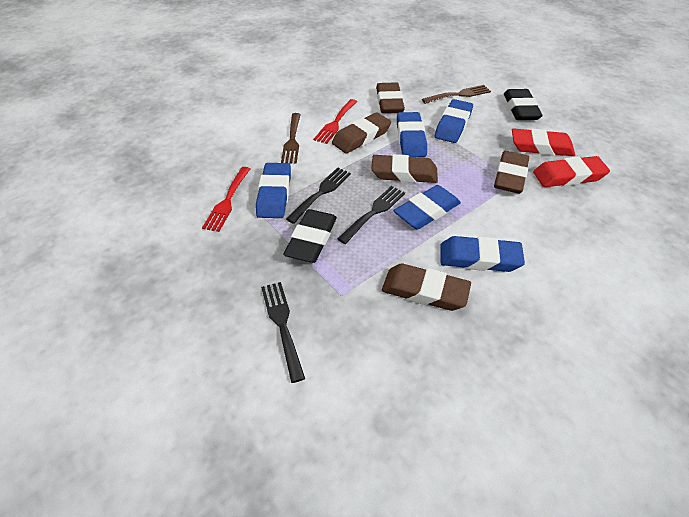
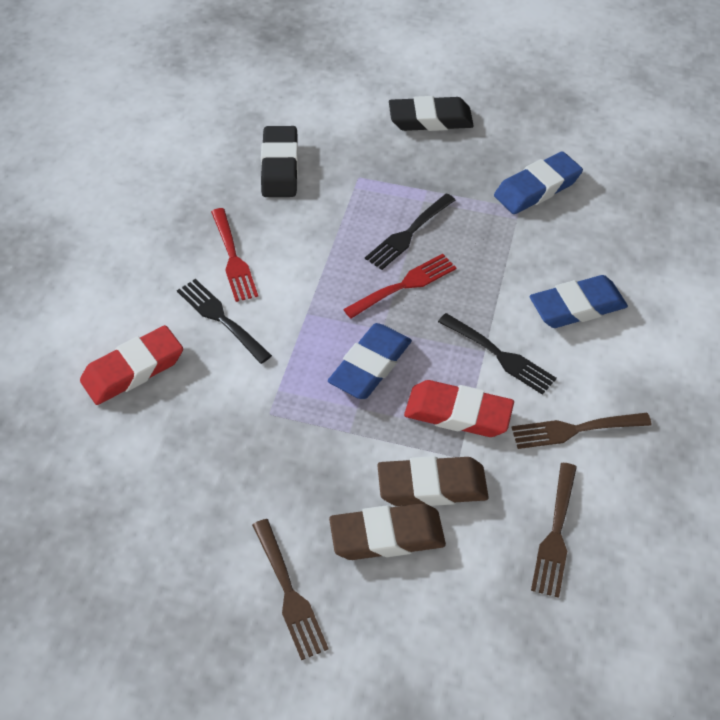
blue eraser: 5 -> 3
brown eraser: 5 -> 2
brown fork: 2 -> 3

